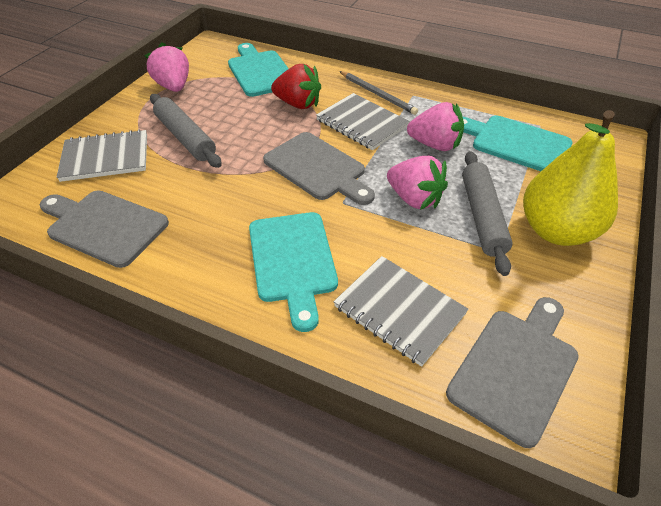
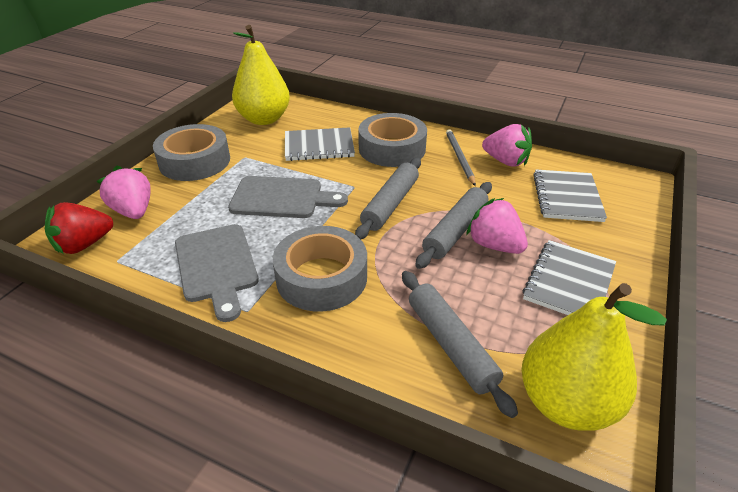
grey cutting board: 3 -> 2
grey rolling pin: 2 -> 3
grey tape: 0 -> 3
turquoise cutting board: 3 -> 0
yellow pear: 1 -> 2

